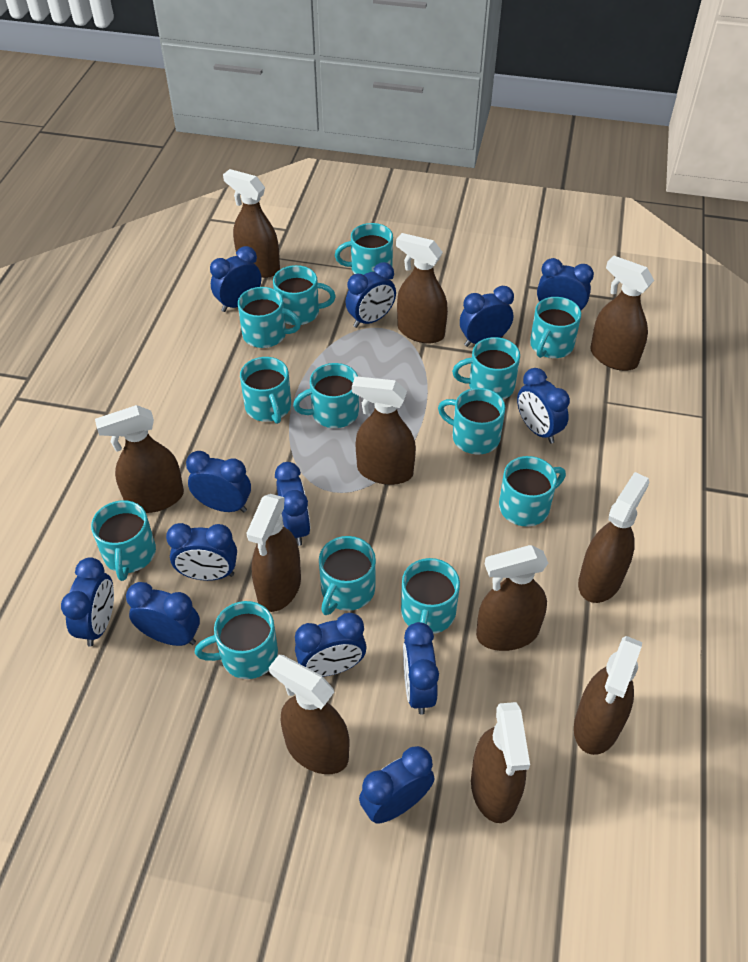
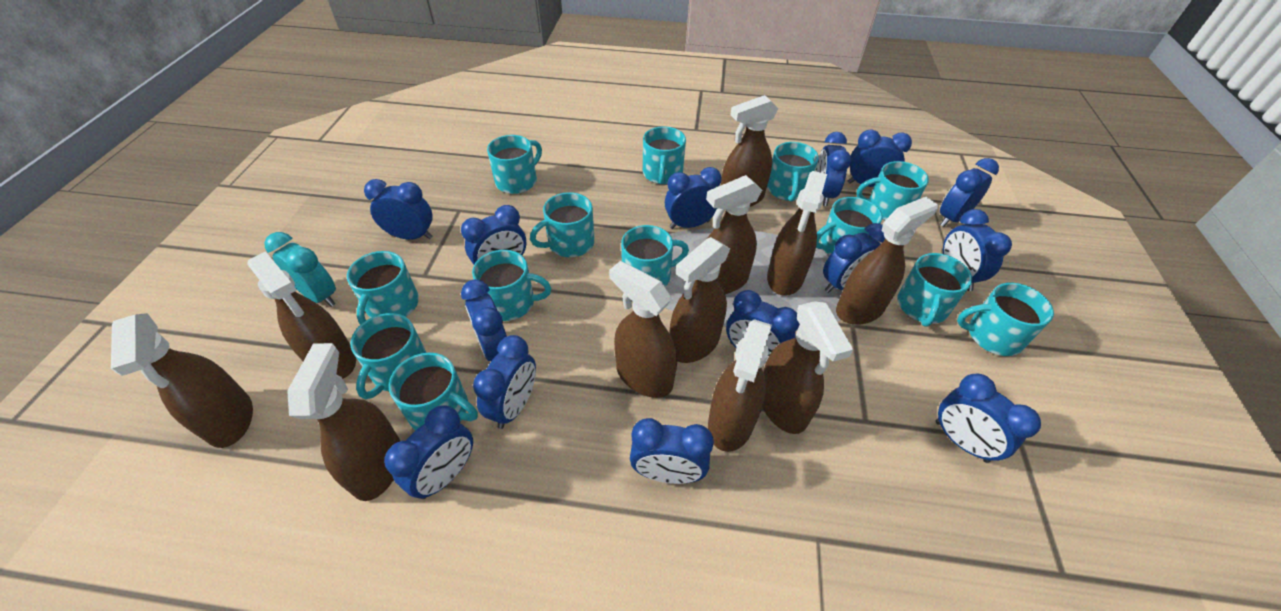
blue clock: 13 -> 14
turquoise clock: 0 -> 1

